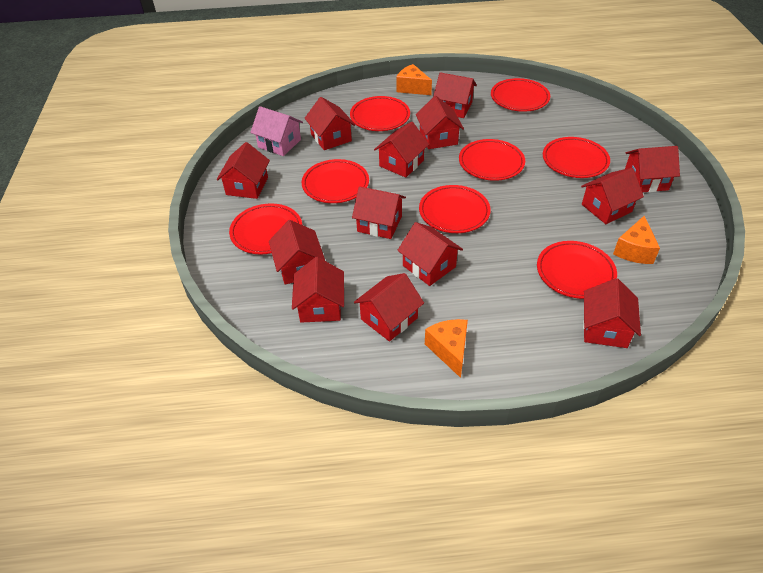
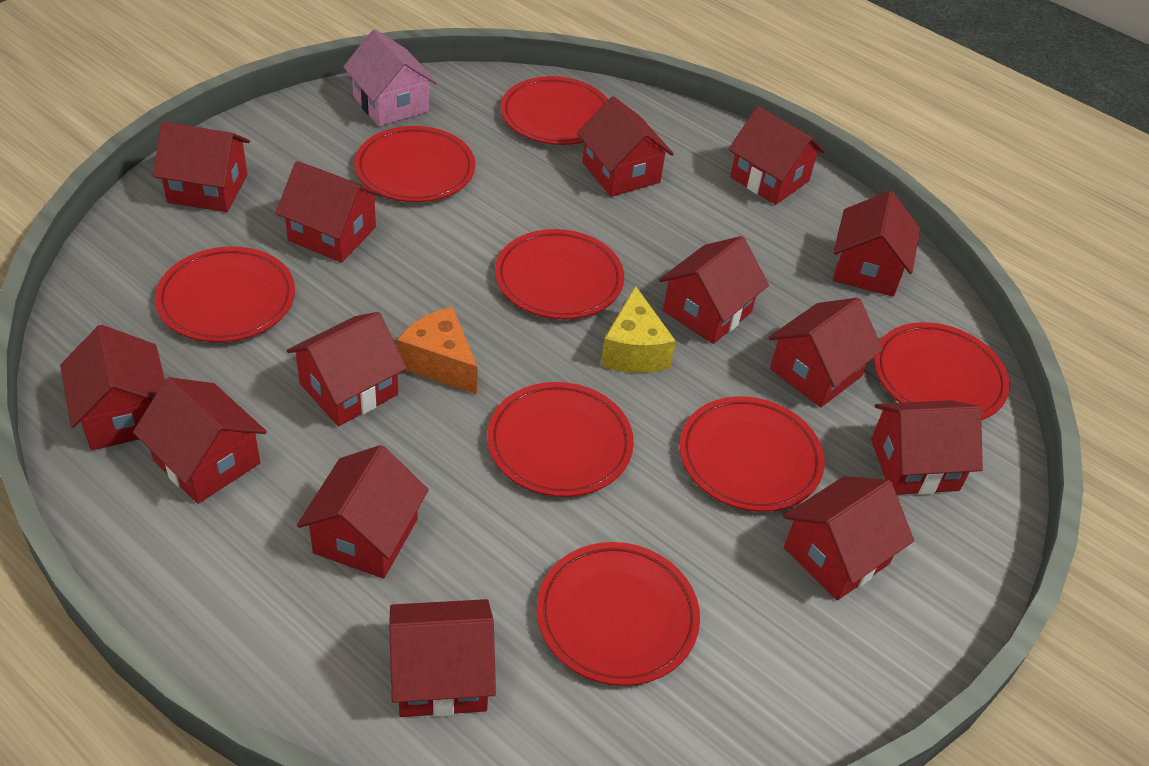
orange cheese: 3 -> 1
red house: 13 -> 14
yellow cheese: 0 -> 1

